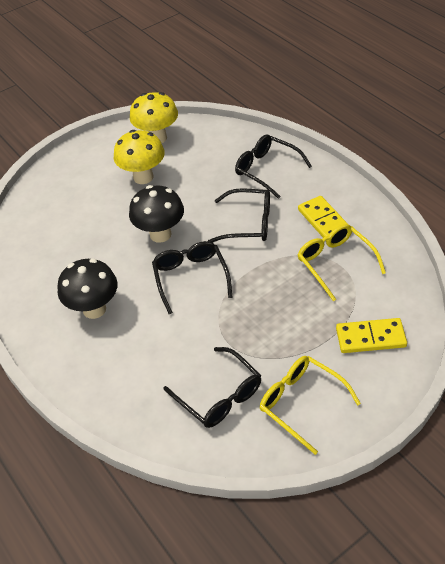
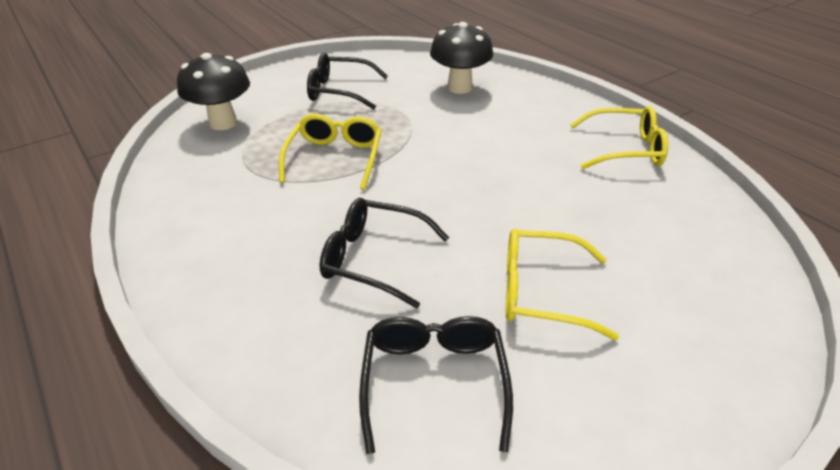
black glasses: 4 -> 3
yellow domino: 2 -> 0
yellow glasses: 2 -> 3
yellow mushroom: 2 -> 0

